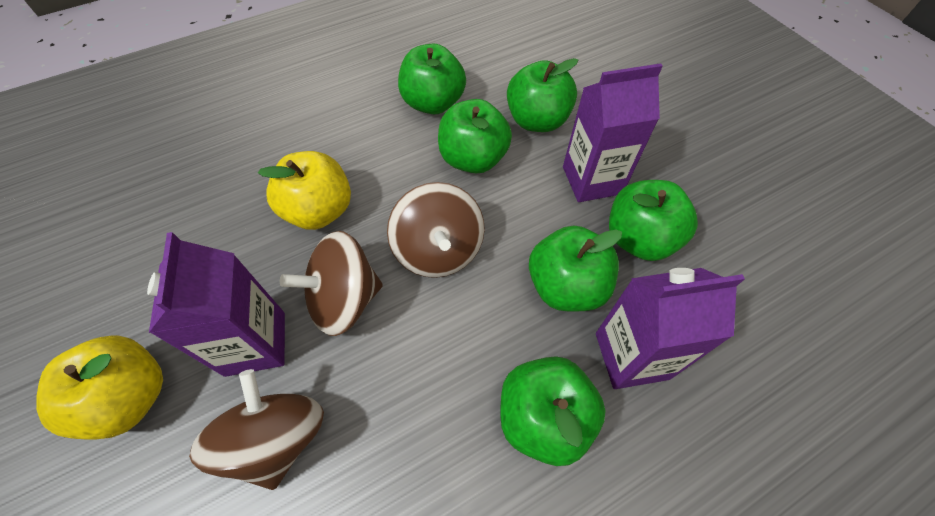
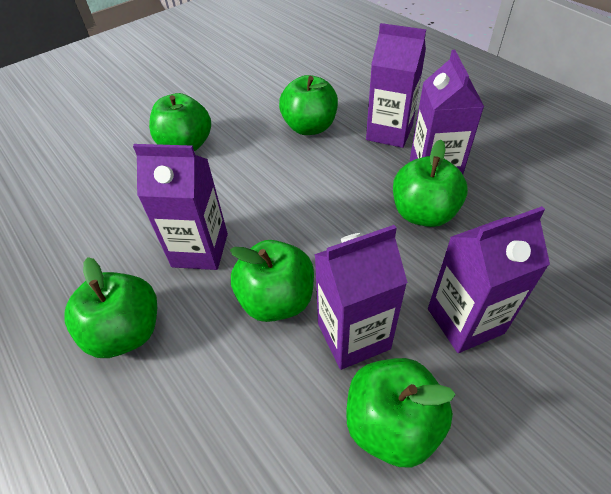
brown spinning top: 3 -> 0
purple carton: 3 -> 5
yellow apple: 2 -> 0

